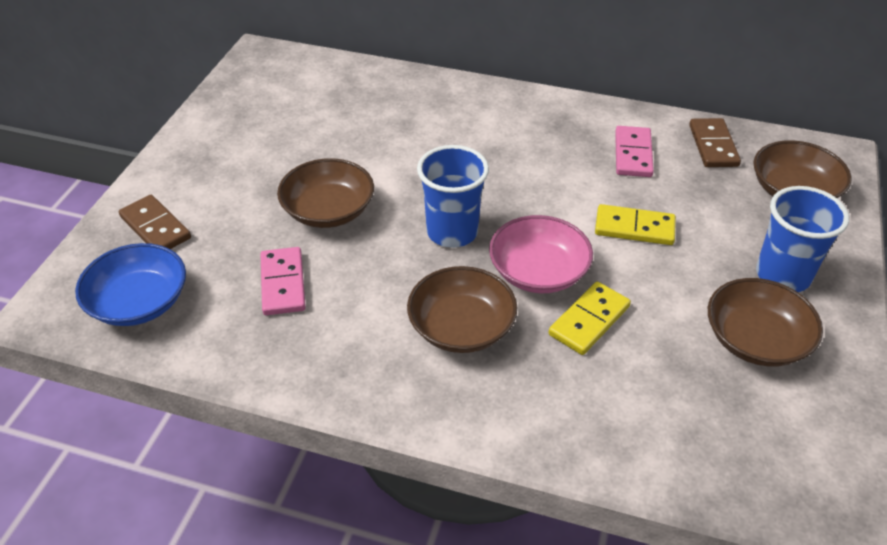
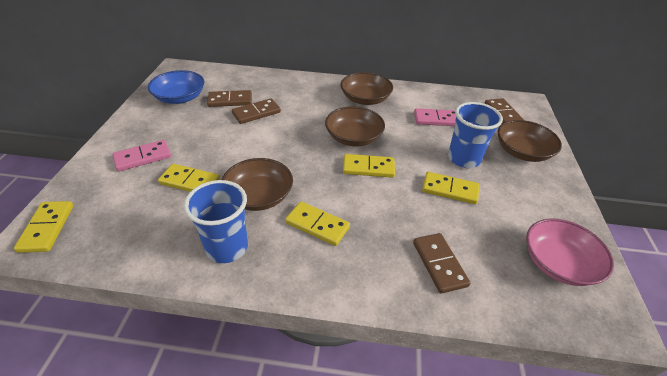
brown domino: 2 -> 4
yellow domino: 2 -> 5

